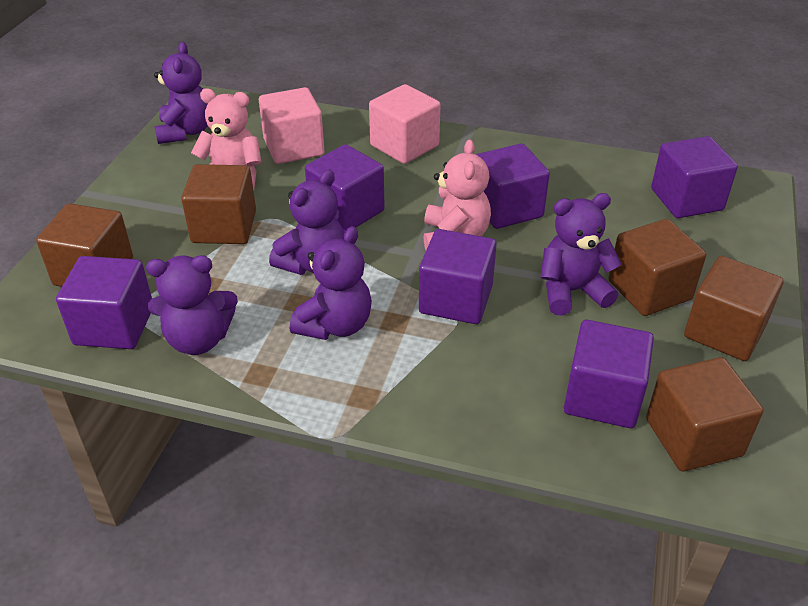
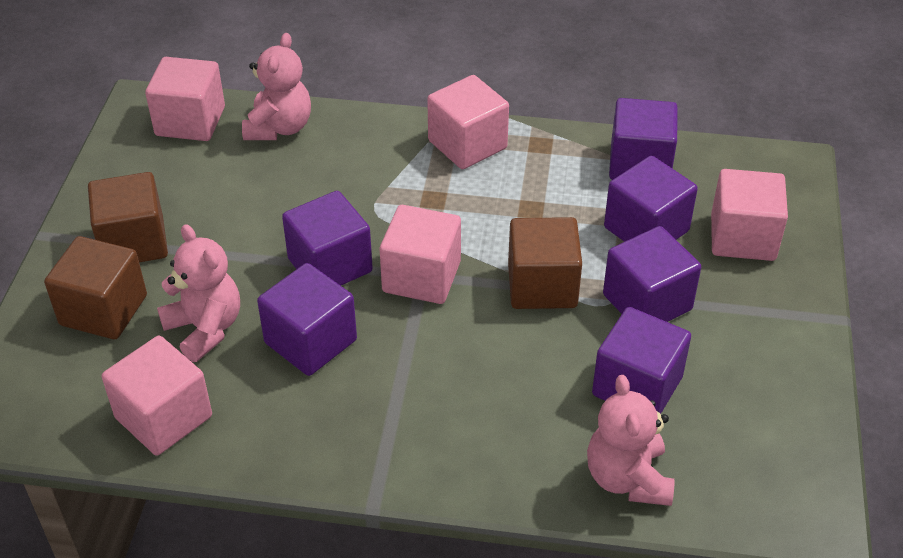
brown cube: 5 -> 3
pink cube: 2 -> 5
pink teddy bear: 2 -> 3
purple teddy bear: 5 -> 0

